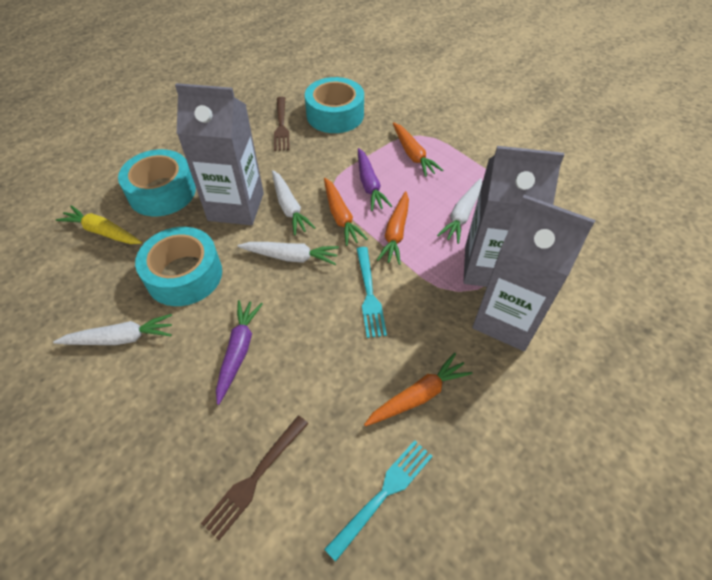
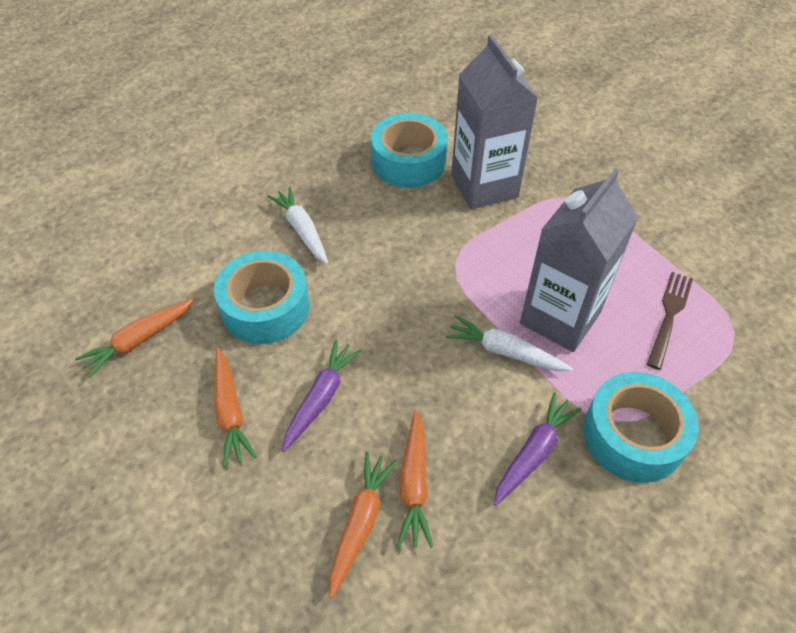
brown fork: 2 -> 1
grey carton: 3 -> 2
turquoise fork: 2 -> 0
white carrot: 4 -> 2
yellow carrot: 1 -> 0

